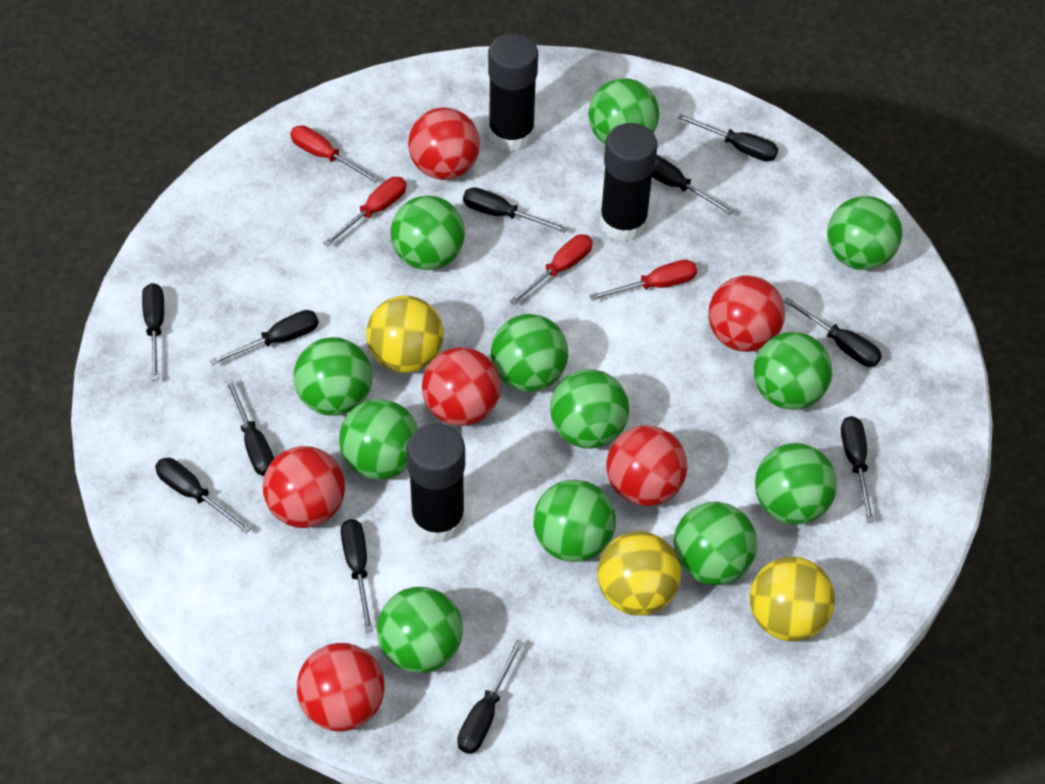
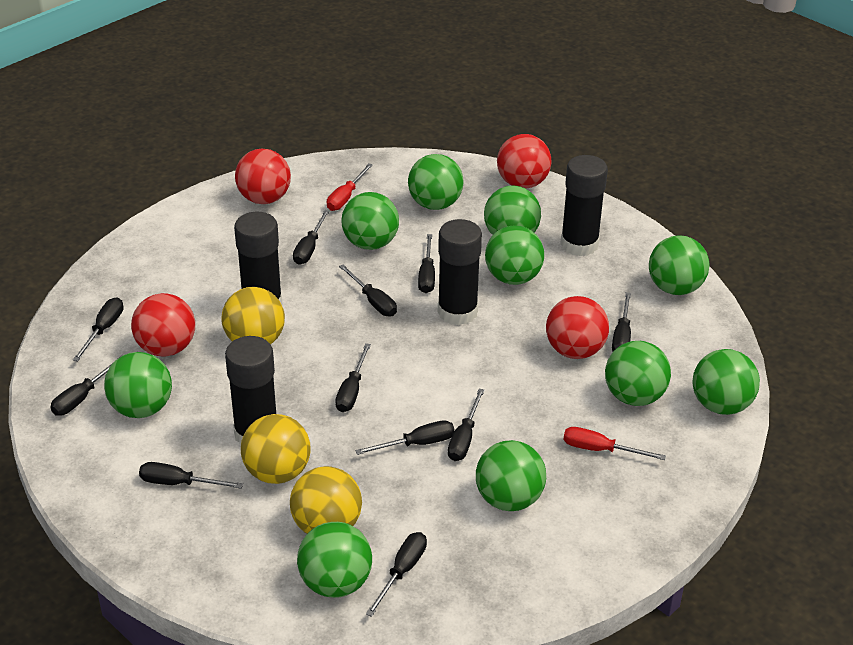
black glue stick: 3 -> 4
green ball: 12 -> 10
red ball: 6 -> 4
red screwdriver: 4 -> 2

